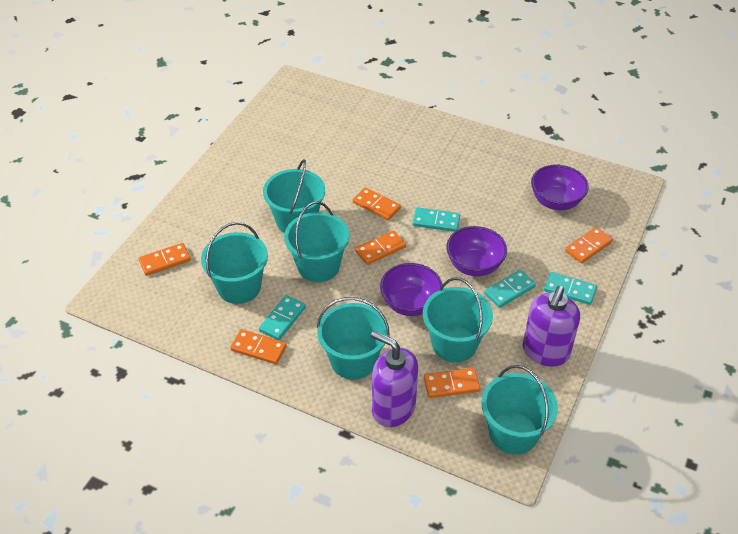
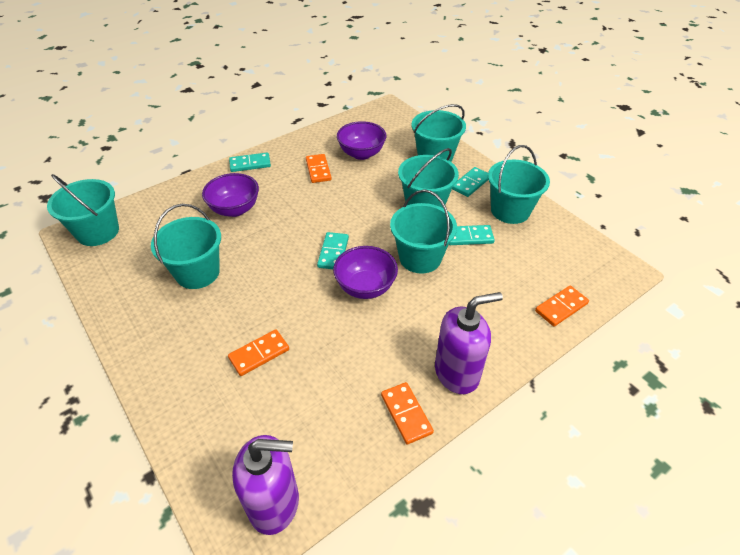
orange domino: 6 -> 4

